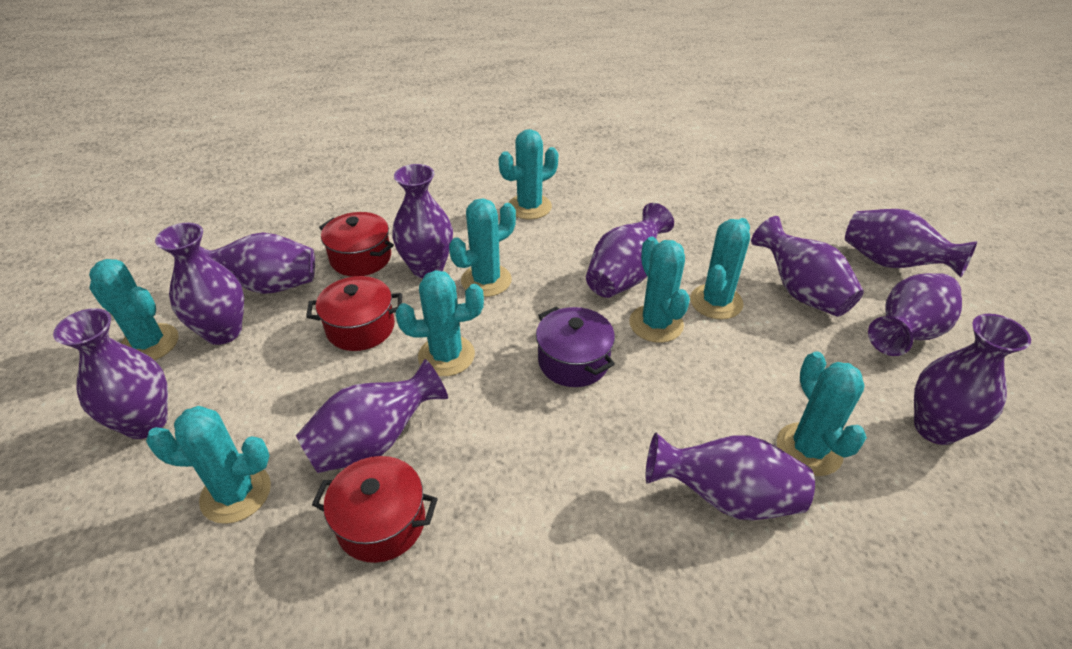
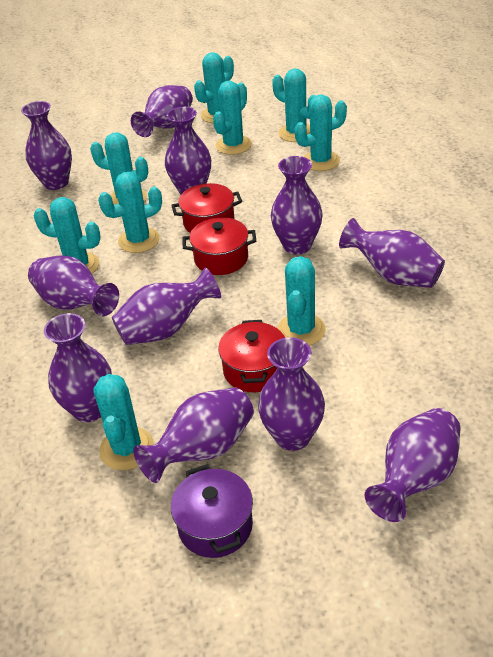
turquoise cactus: 8 -> 9

